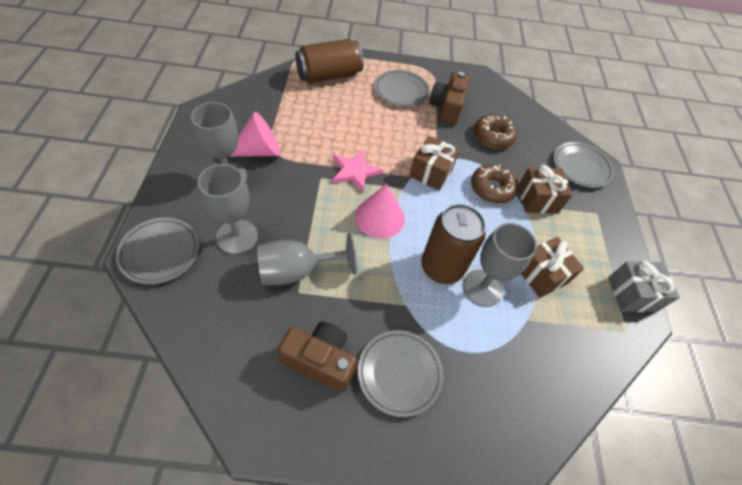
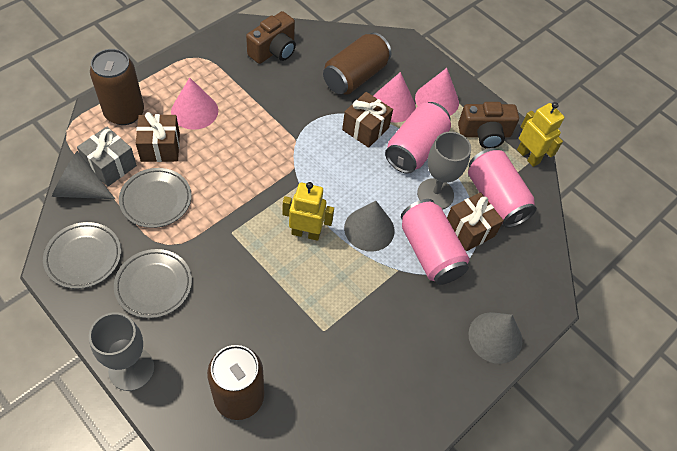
brown can: 2 -> 3
brown donut: 2 -> 0
grey cone: 0 -> 3
grey goblet: 4 -> 2
grey plate: 4 -> 3
pink can: 0 -> 3
pink cone: 2 -> 3
pink star: 1 -> 0
yellow robot: 0 -> 2

